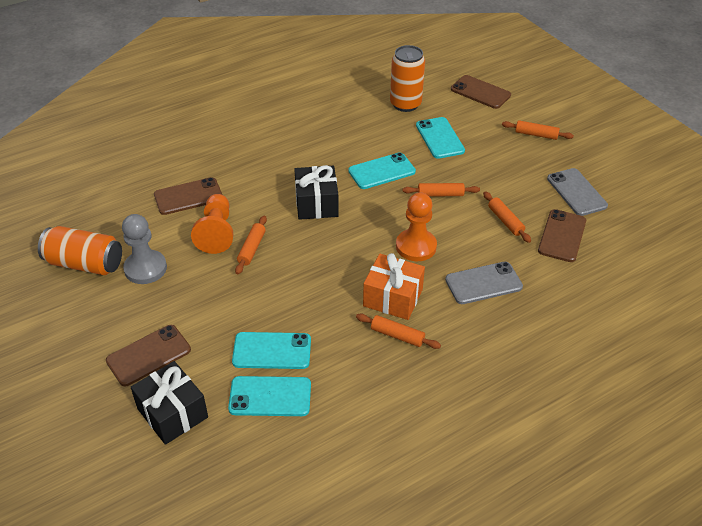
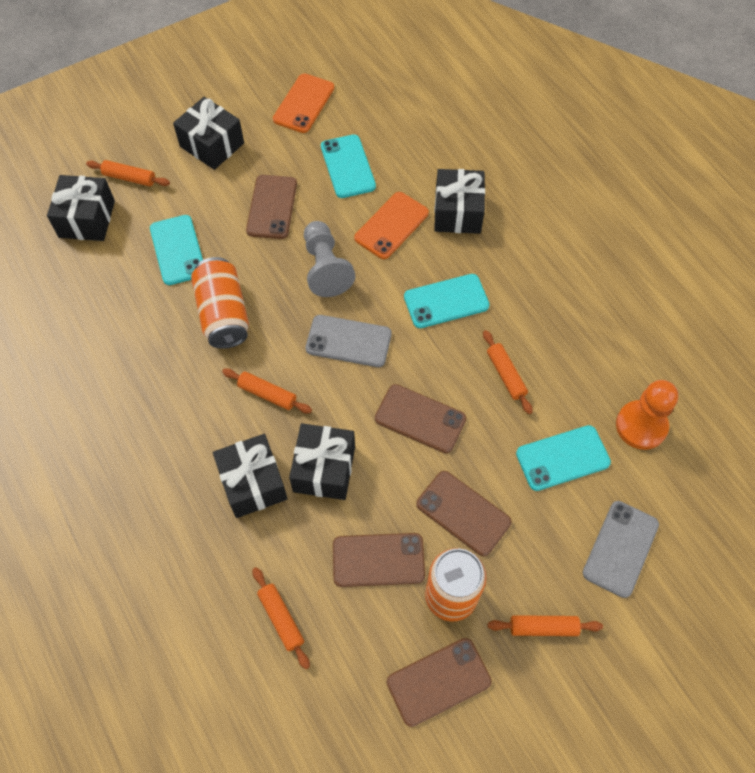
black gift: 2 -> 5
brown phone: 4 -> 5
orange gift: 1 -> 0
orange pawn: 2 -> 1
orange phone: 0 -> 2

